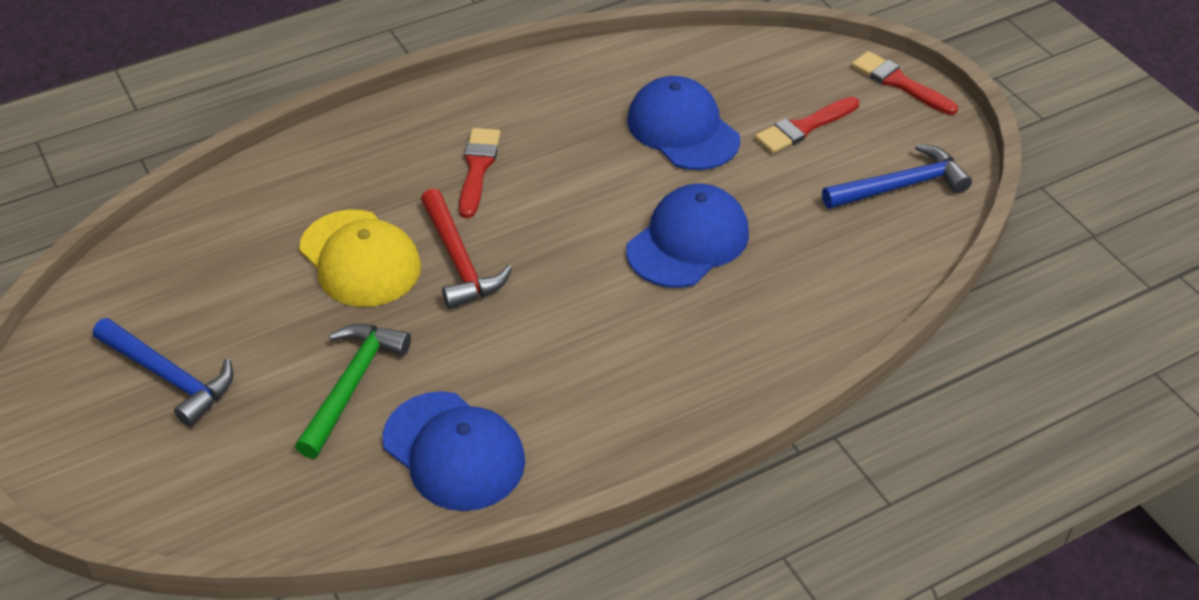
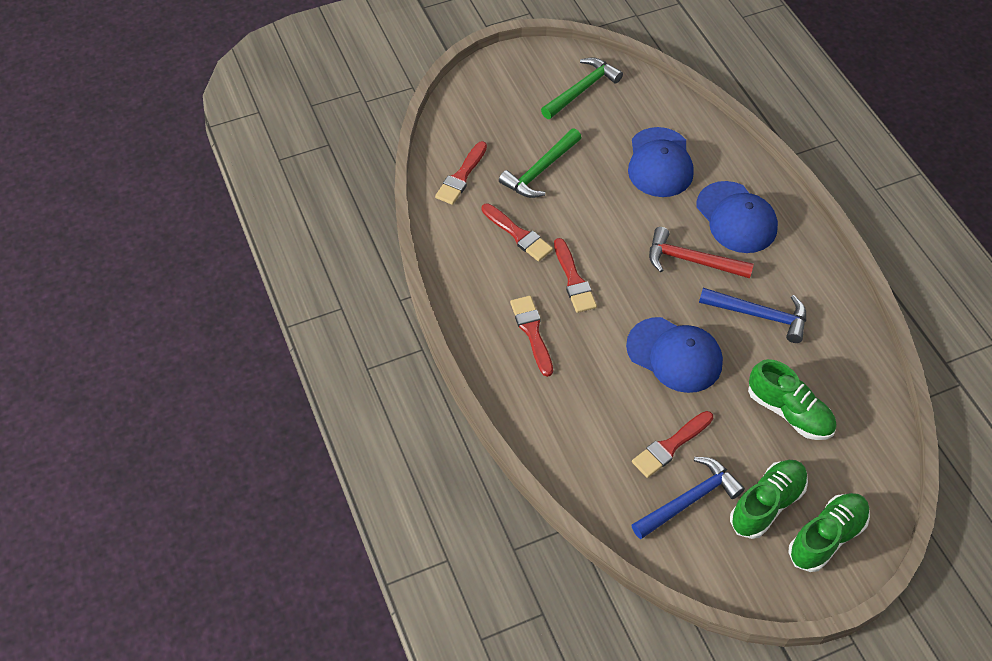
green hammer: 1 -> 2
green shoe: 0 -> 3
red brush: 3 -> 5
yellow cap: 1 -> 0

